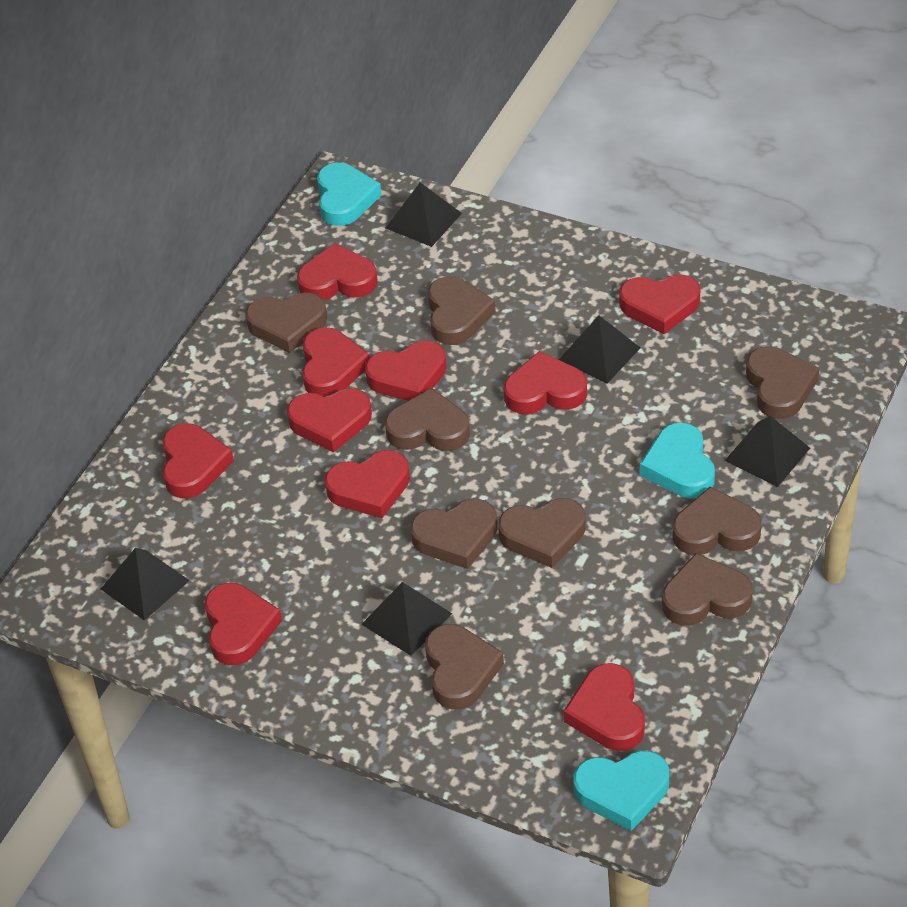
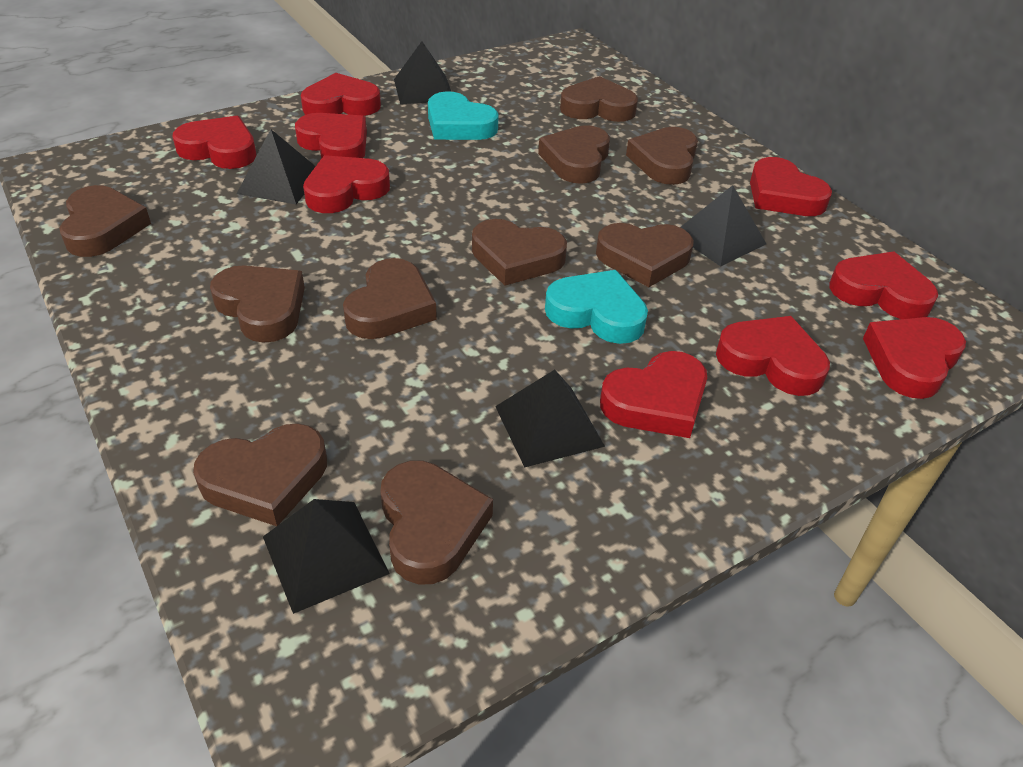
brown heart: 9 -> 10
red heart: 10 -> 9
turquoise heart: 3 -> 2

